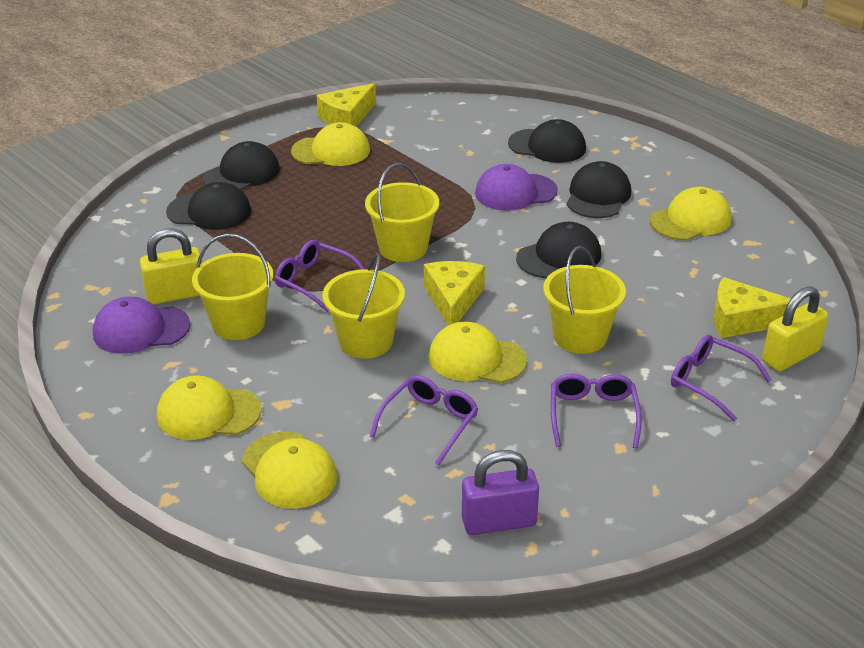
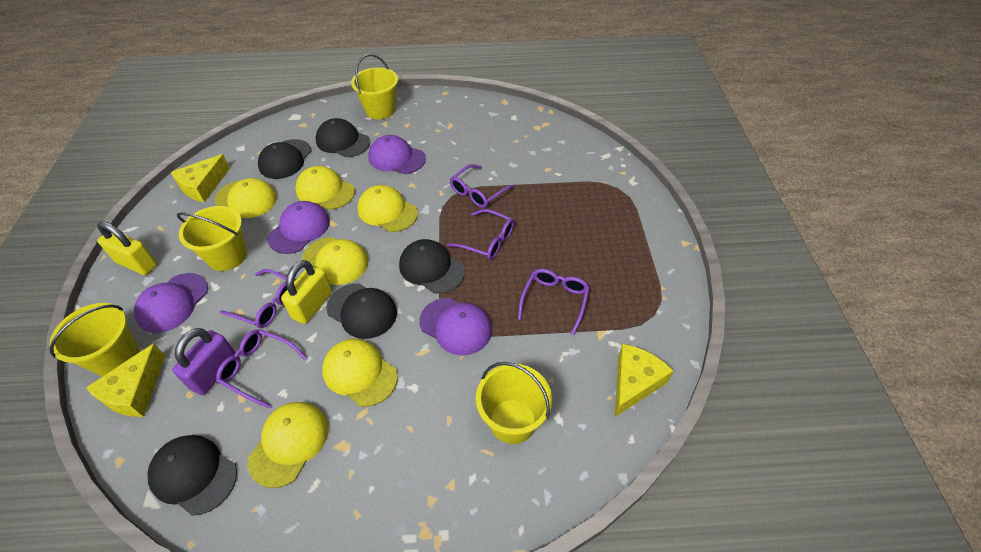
purple cap: 2 -> 4
purple glasses: 4 -> 5
yellow cap: 5 -> 6

